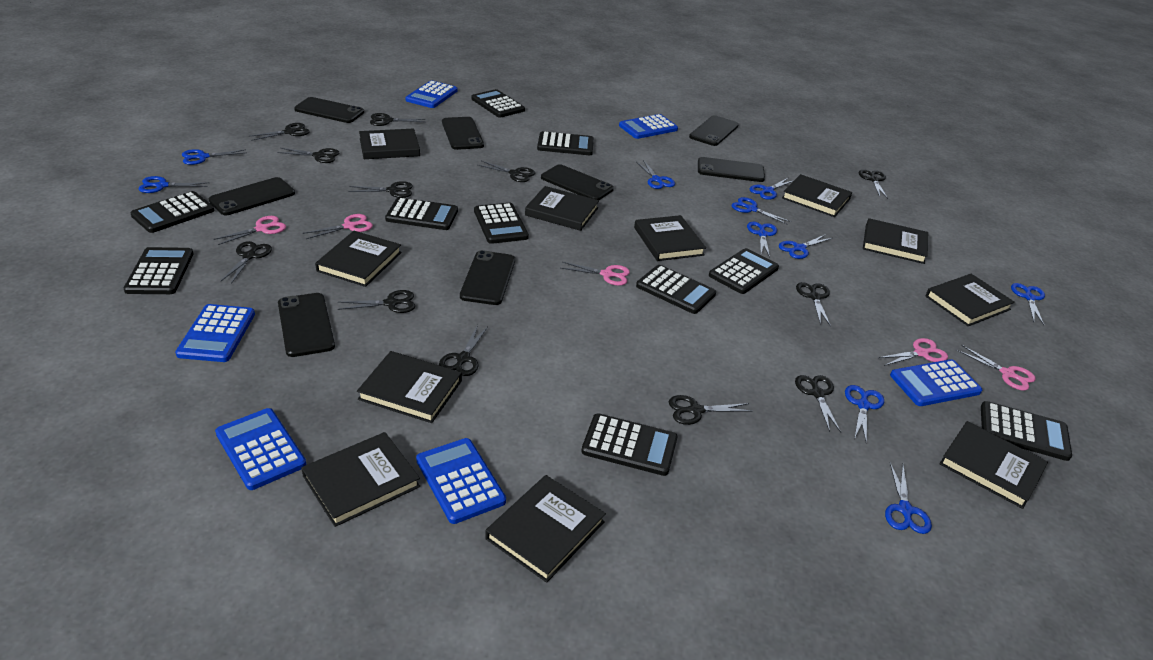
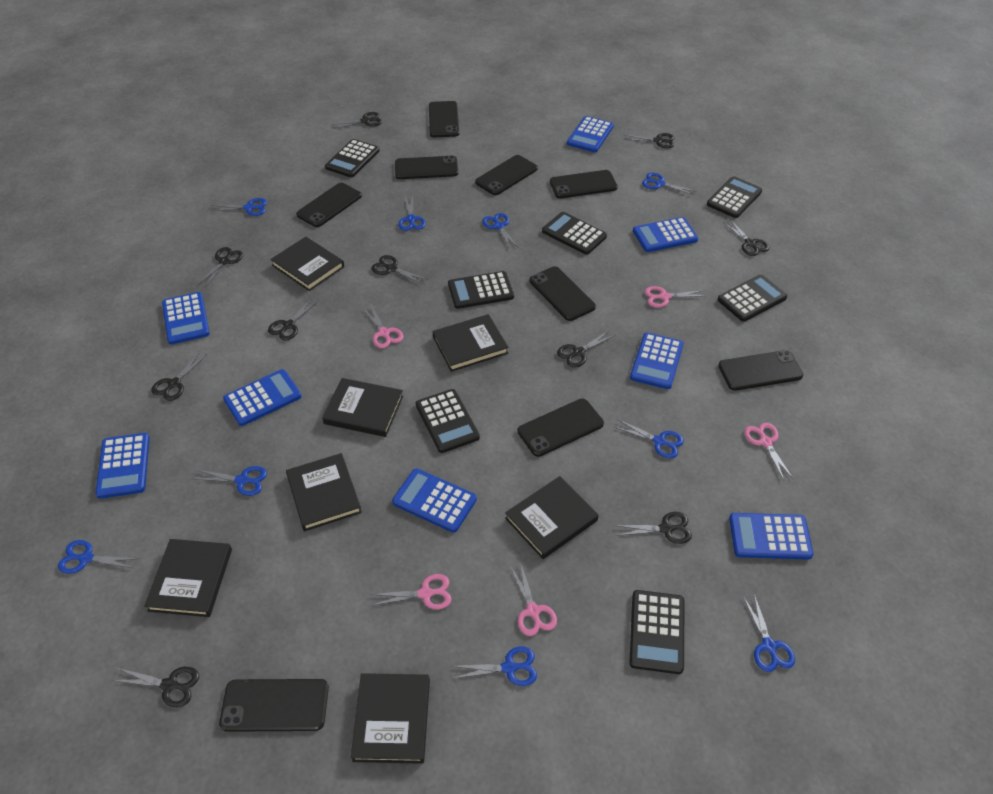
black book: 11 -> 7
black calculator: 10 -> 7
black phone: 8 -> 9
black scissors: 12 -> 10
blue calculator: 6 -> 8
blue scissors: 10 -> 9

